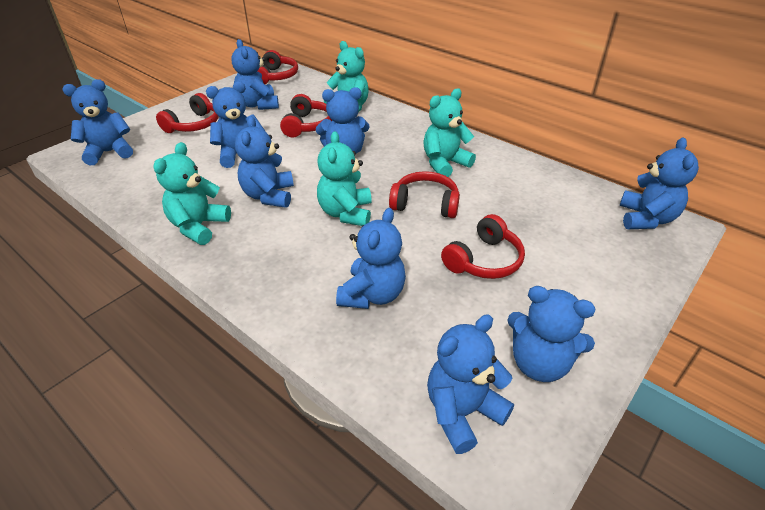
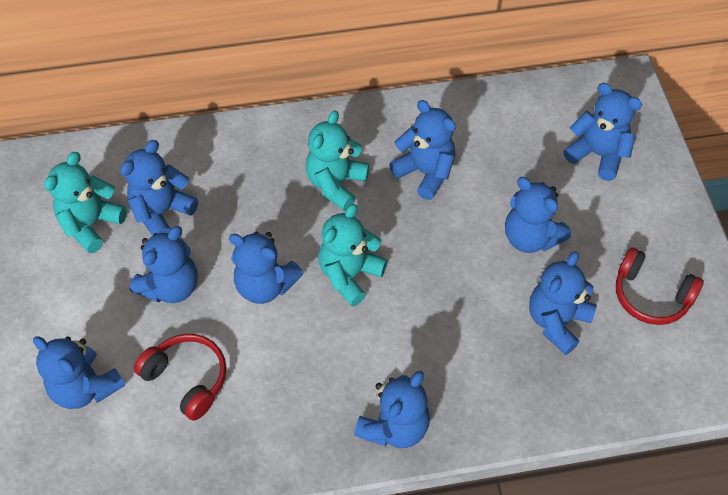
red headphones: 5 -> 2
turquoise teddy bear: 4 -> 3

